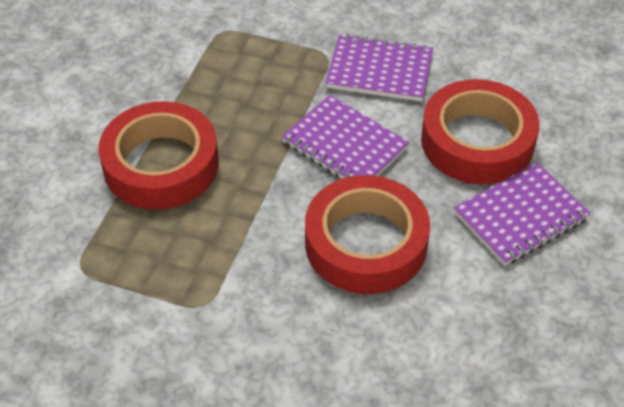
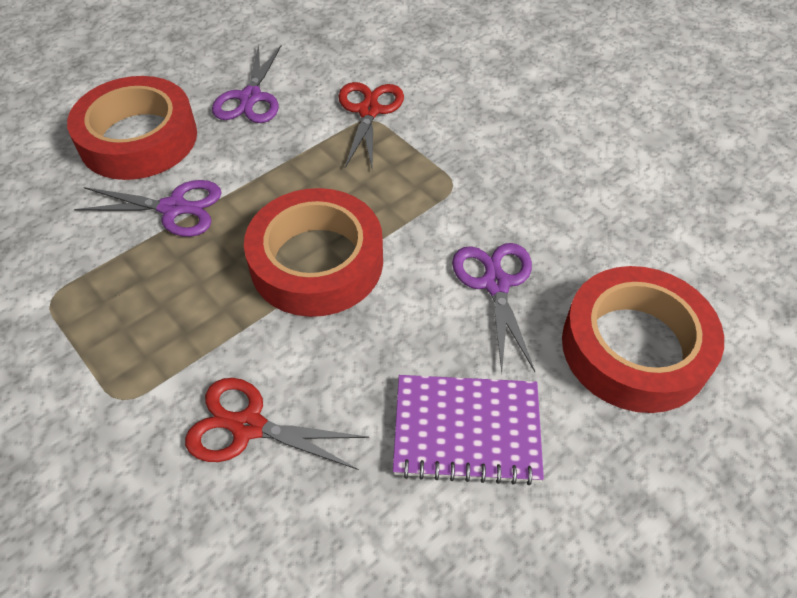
purple notebook: 3 -> 1
purple scissors: 0 -> 3
red scissors: 0 -> 2

